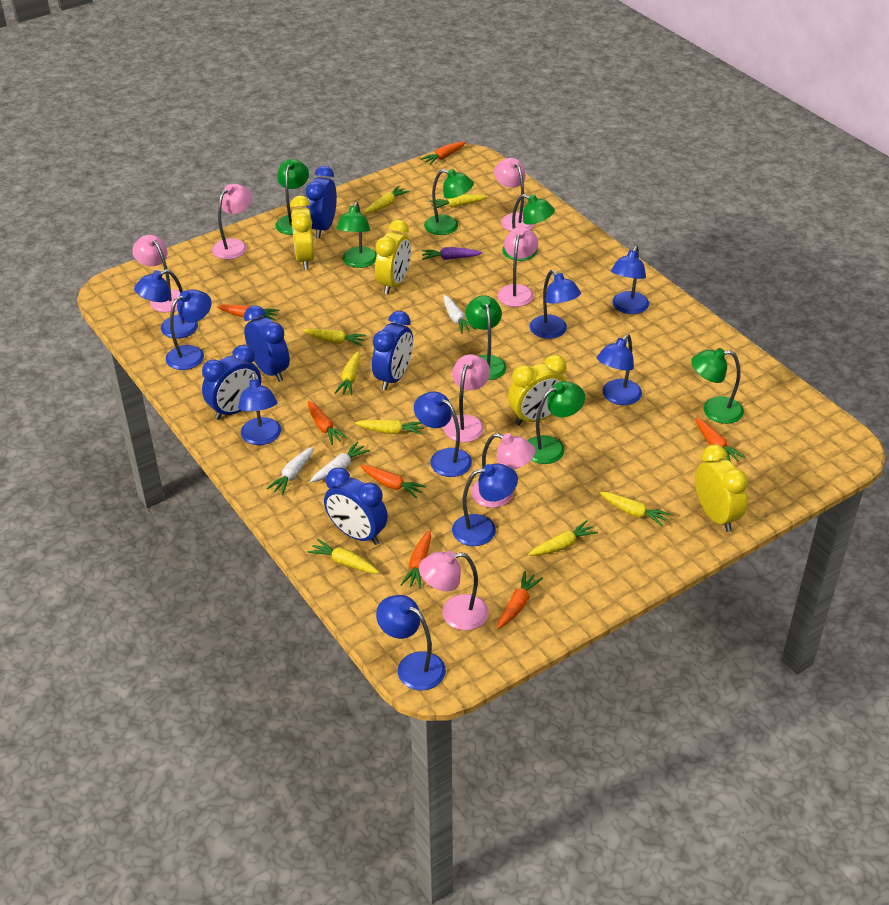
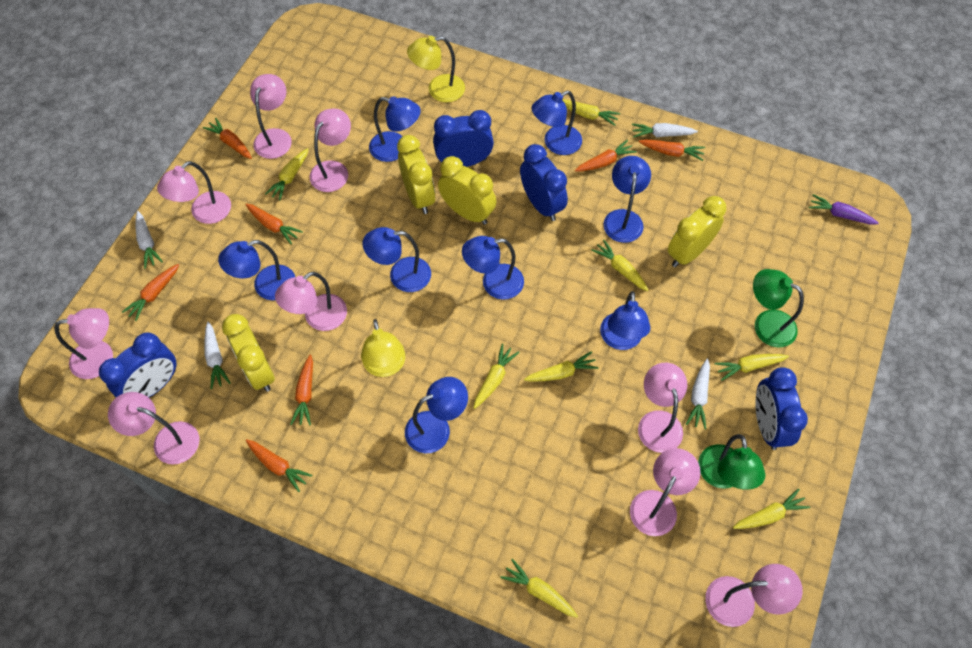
blue clock: 5 -> 4
blue lamp: 9 -> 8
green lamp: 7 -> 2
pink lamp: 7 -> 9
white carrot: 3 -> 4
yellow lamp: 0 -> 2

